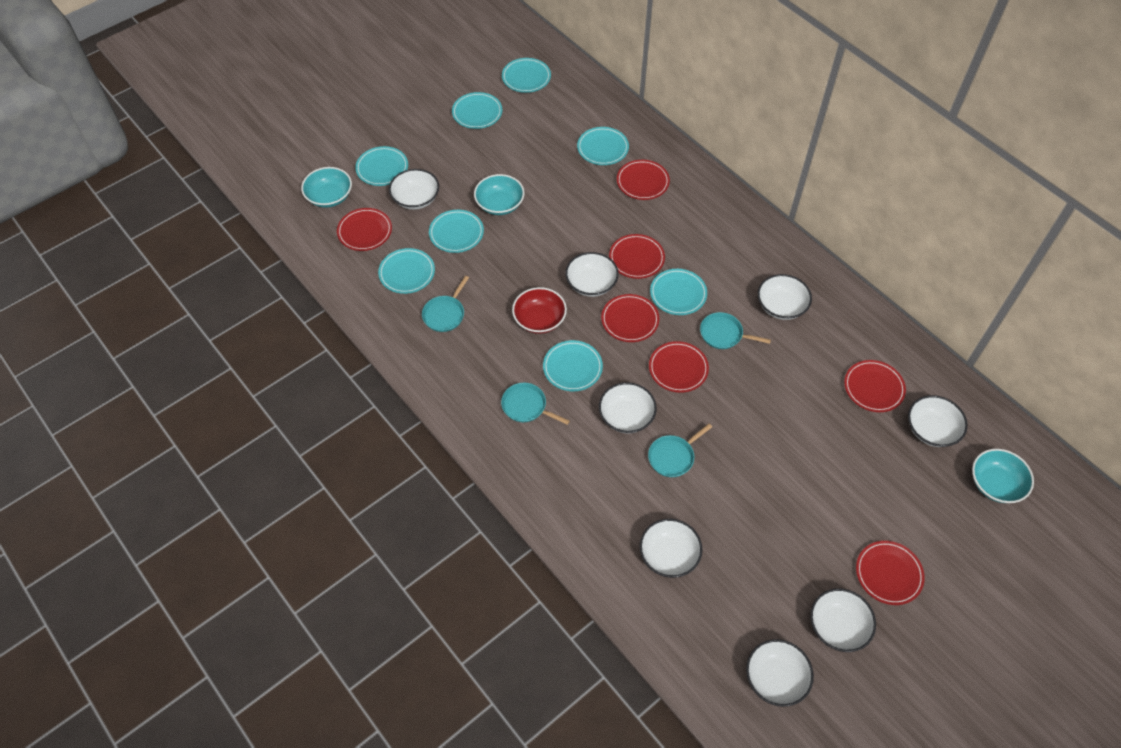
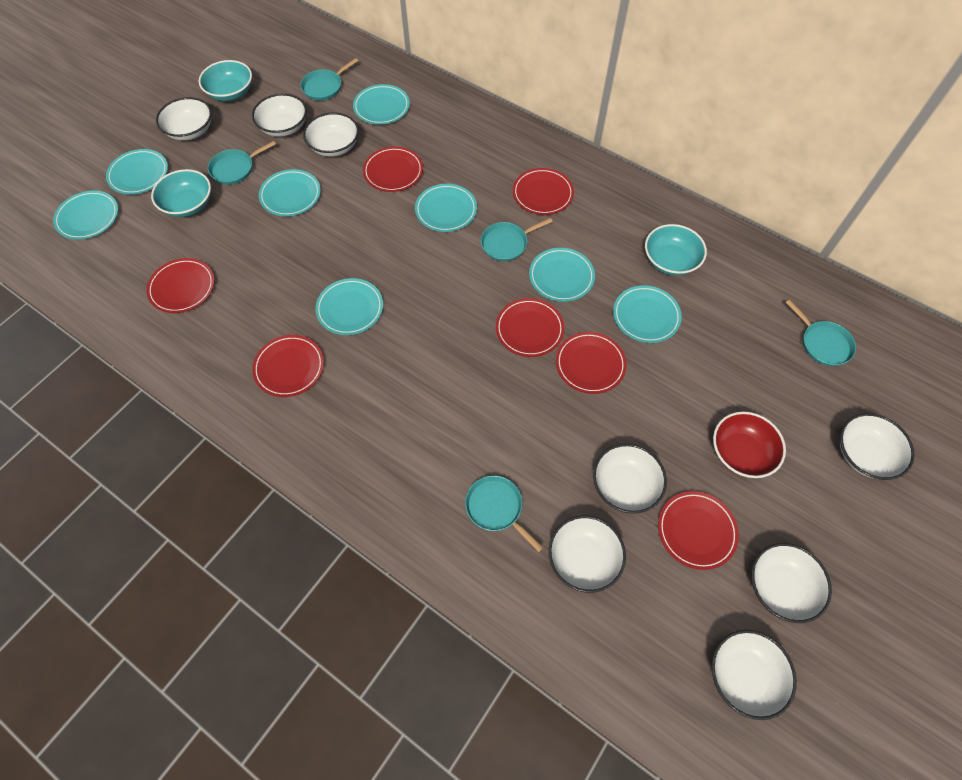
turquoise pan: 4 -> 5

